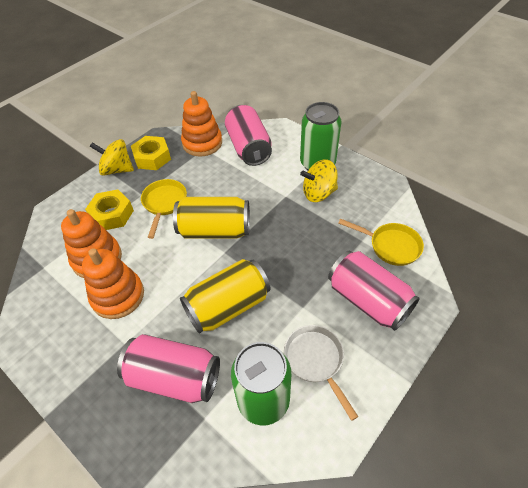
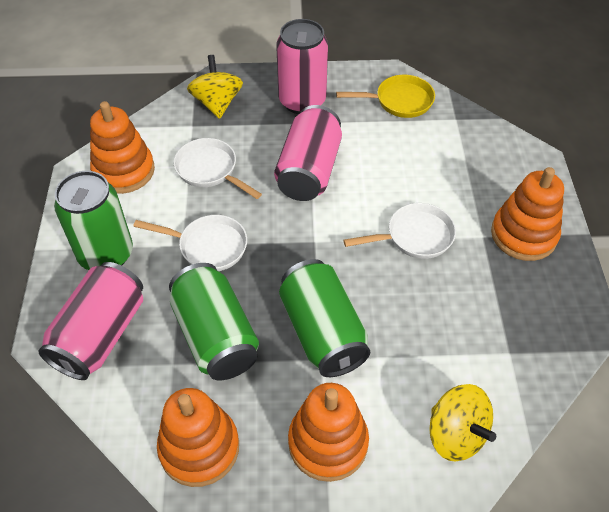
green can: 2 -> 3
orange stacking toy: 3 -> 4
white pan: 1 -> 3
yellow can: 2 -> 0
yellow nut: 2 -> 0
yellow pan: 2 -> 1

